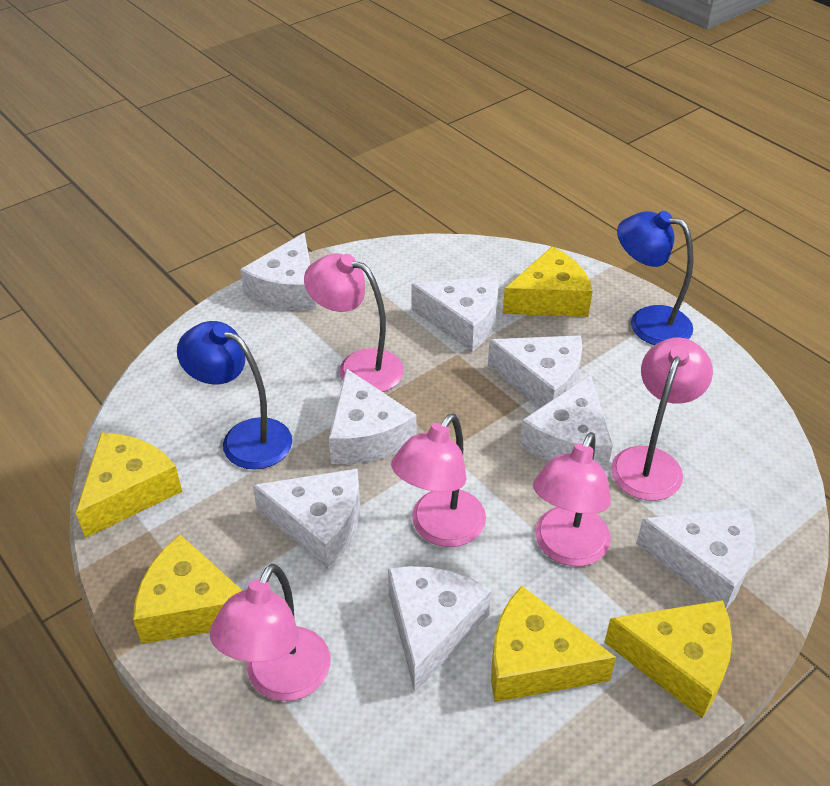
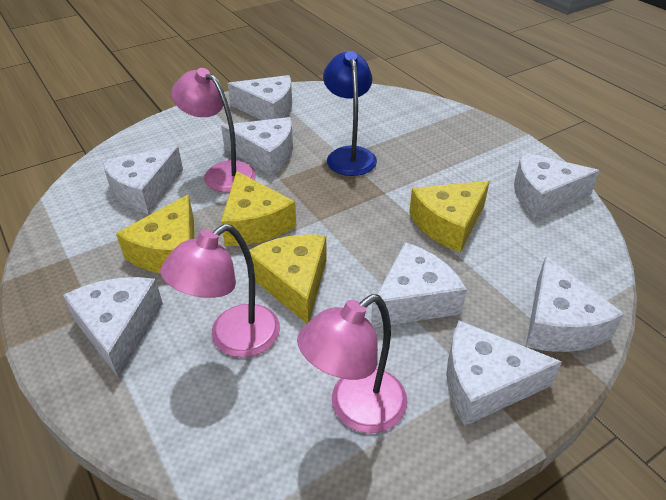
blue lamp: 2 -> 1
pink lamp: 5 -> 3
yellow cheese: 5 -> 4

